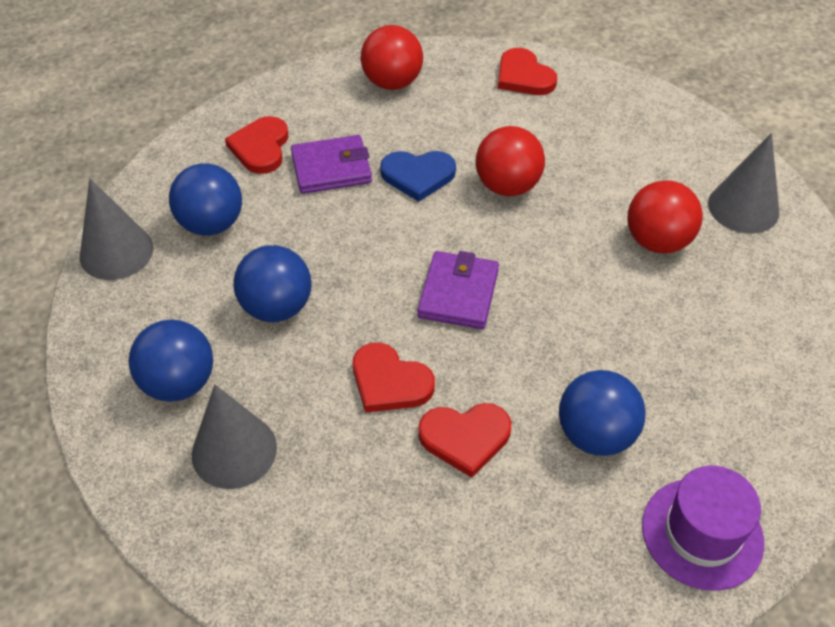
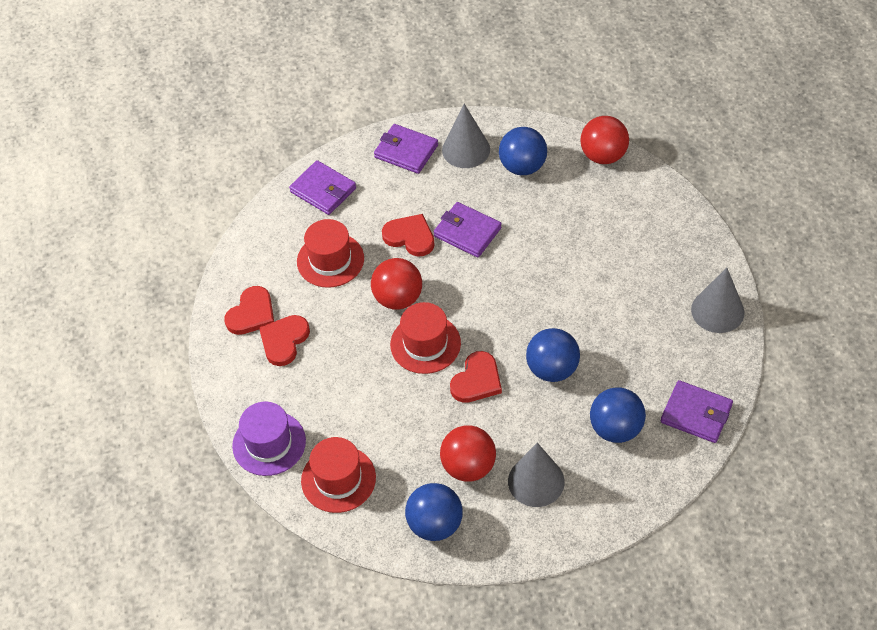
blue heart: 1 -> 0
purple wallet: 2 -> 4
red hat: 0 -> 3

